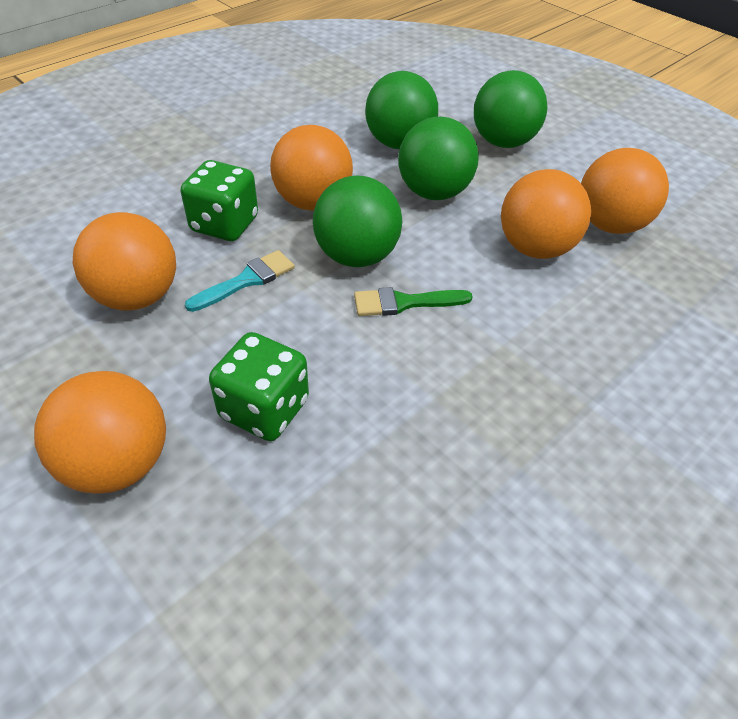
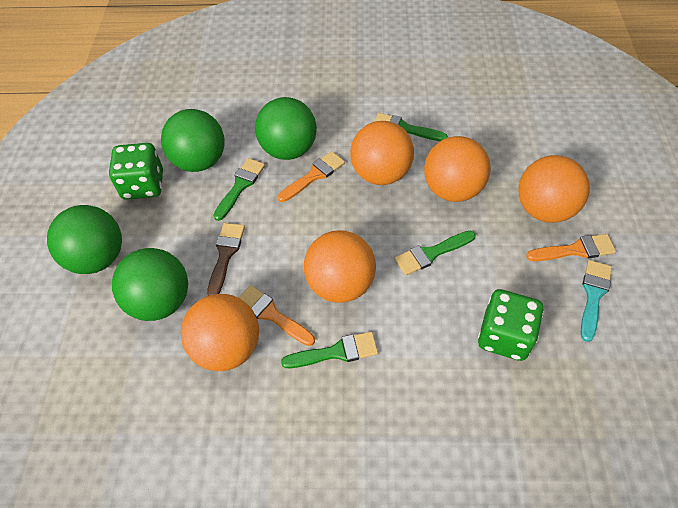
brown brush: 0 -> 1
green brush: 1 -> 4
orange brush: 0 -> 3

